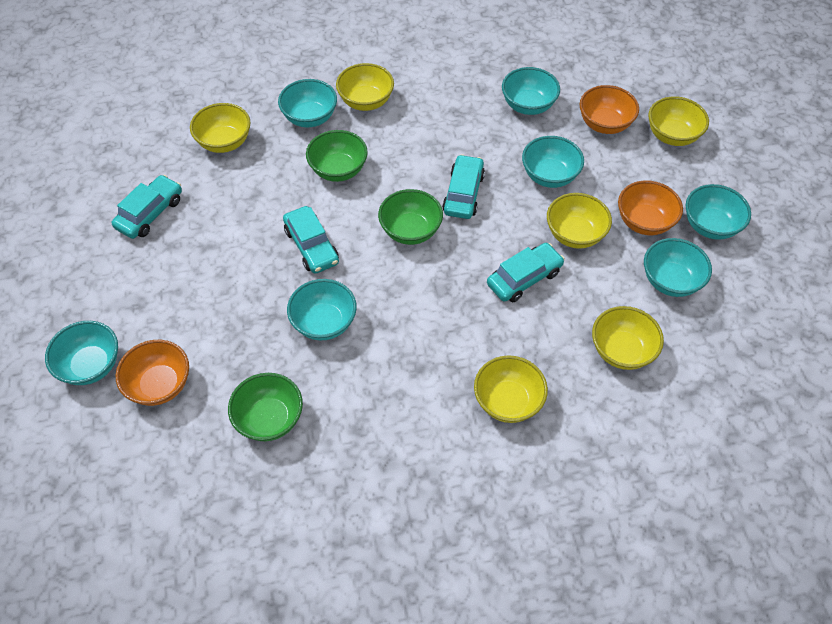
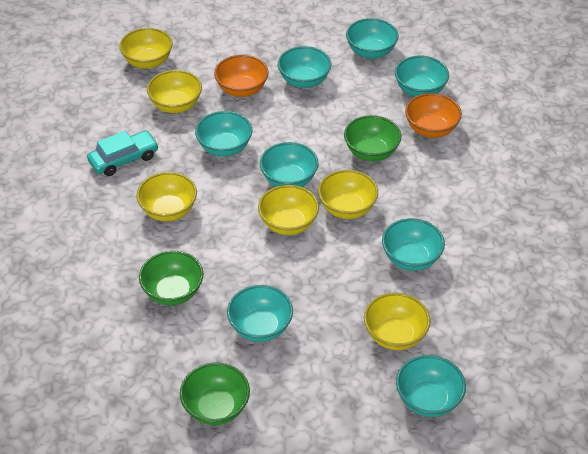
orange bowl: 3 -> 2
turquoise bowl: 7 -> 8
turquoise car: 4 -> 1

